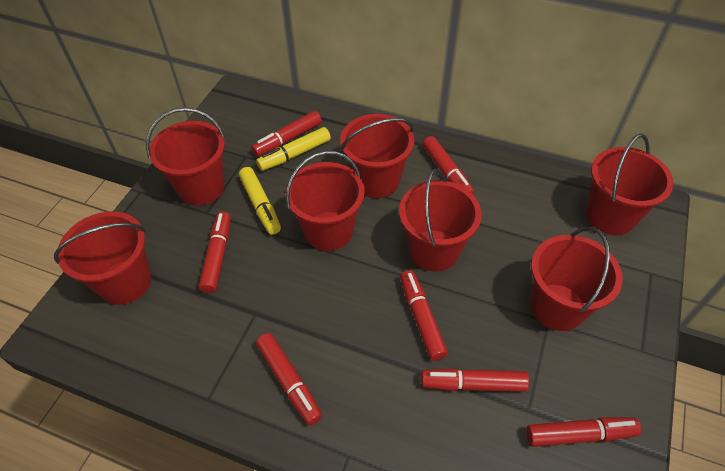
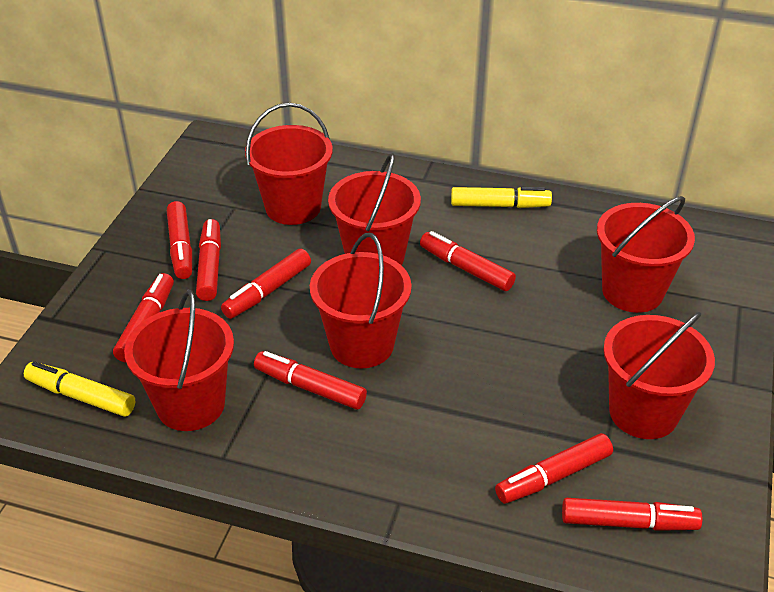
red bucket: 7 -> 6
red marker: 7 -> 8

